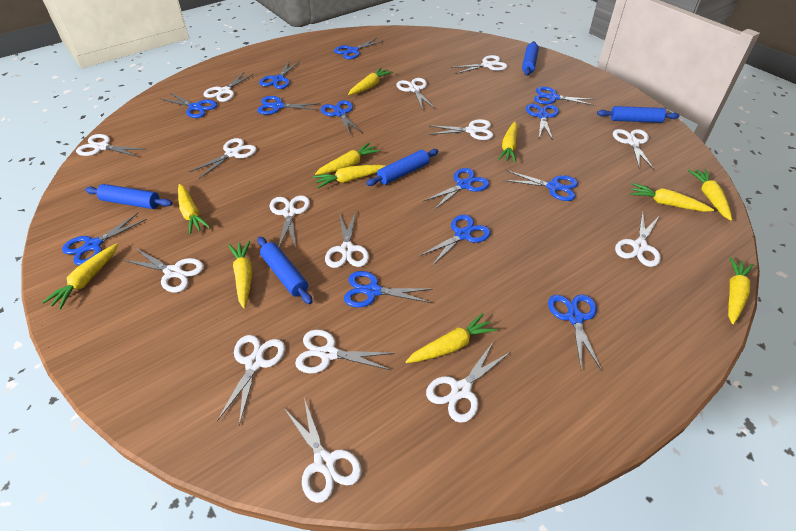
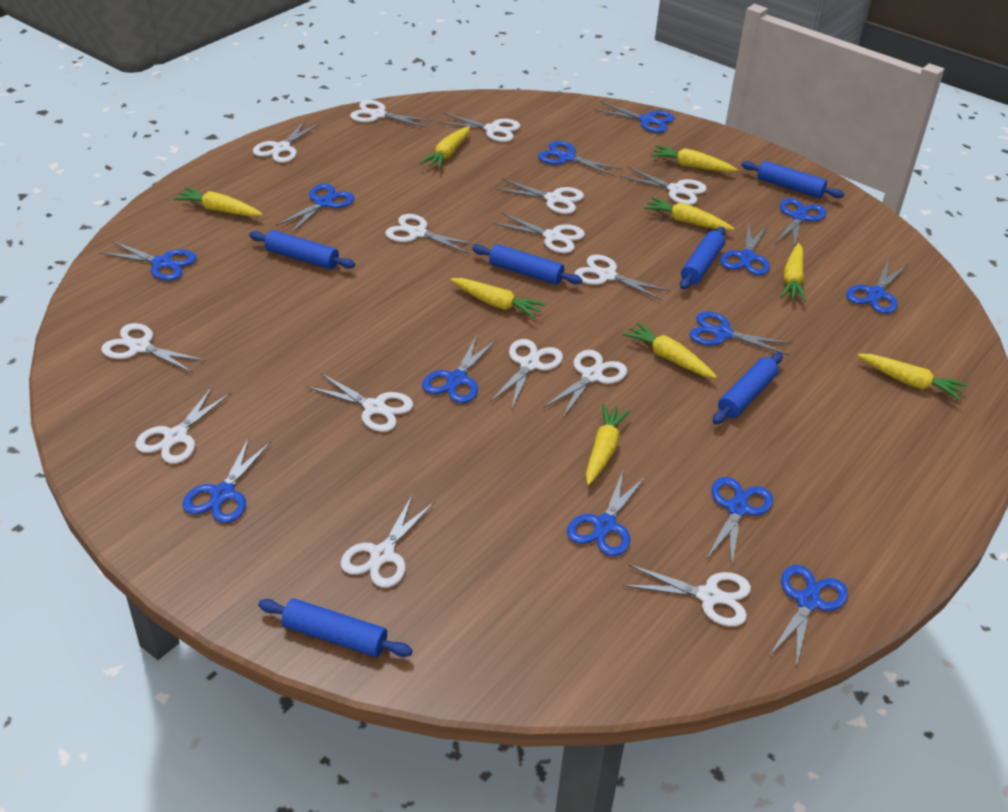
blue rolling pin: 5 -> 6
yellow carrot: 11 -> 9

